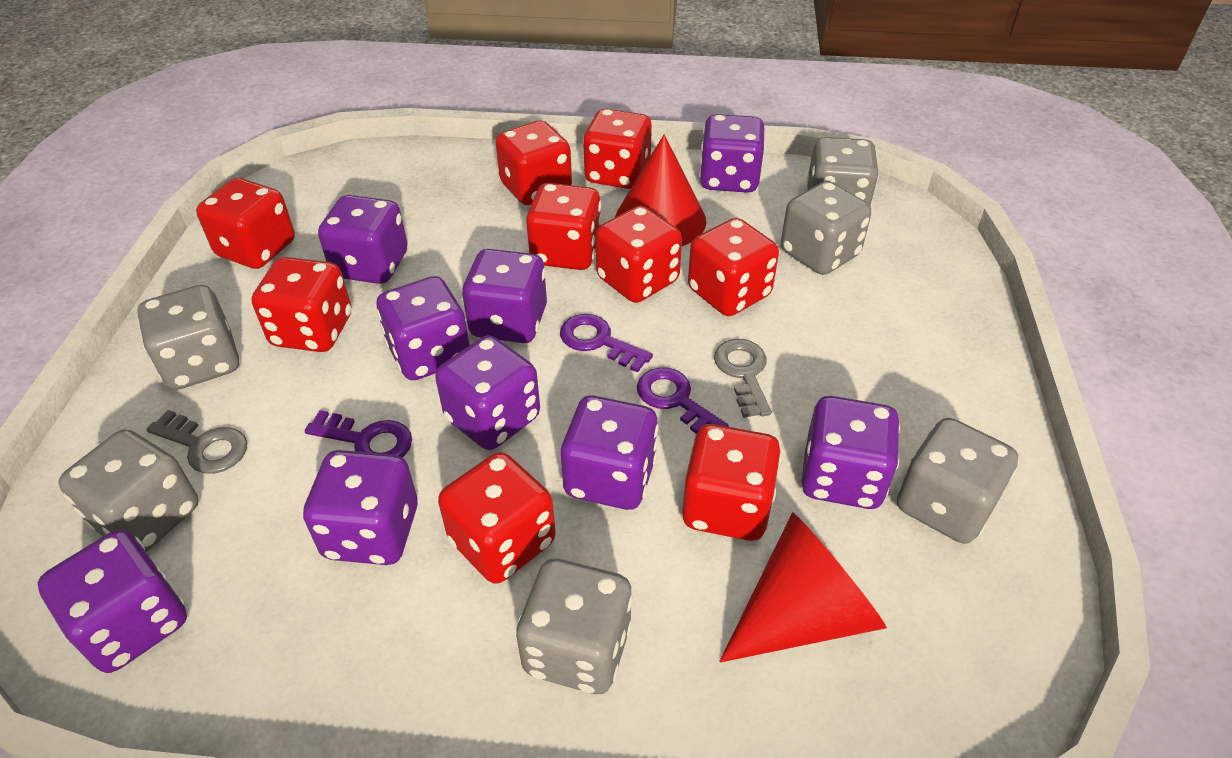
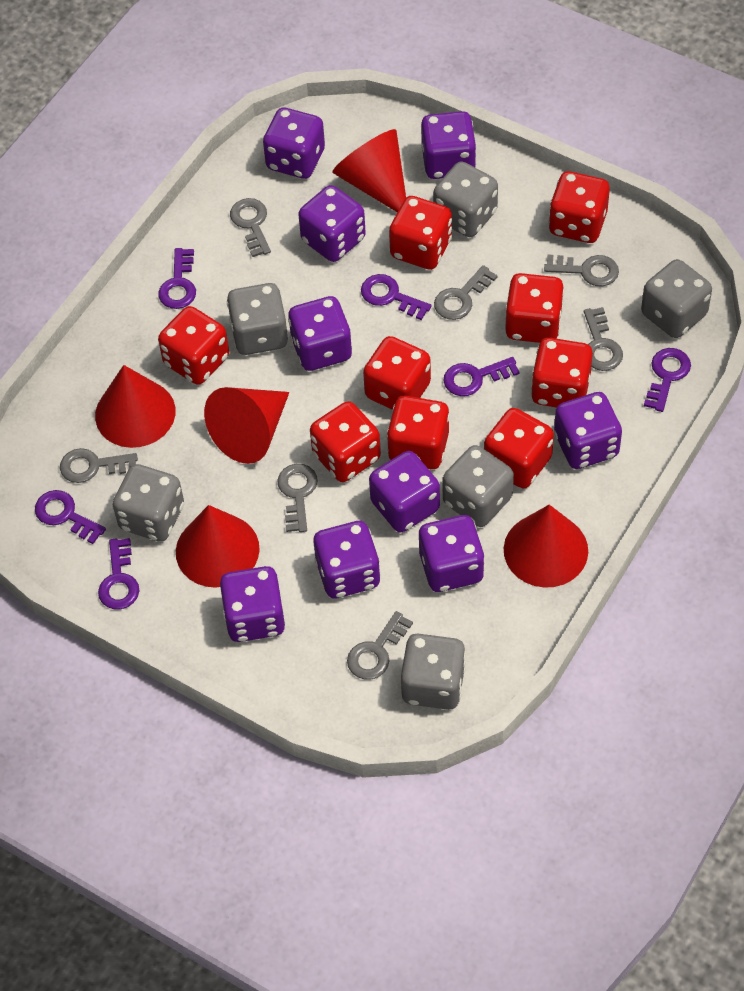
grey key: 2 -> 7
purple key: 3 -> 6
red cone: 2 -> 5

